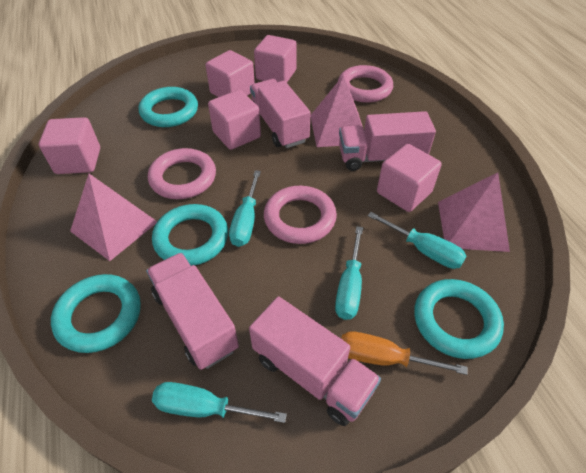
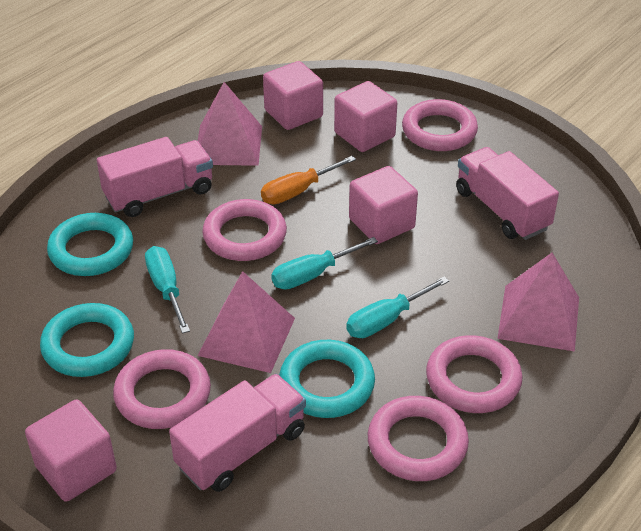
pink cube: 5 -> 4
pink ring: 3 -> 5
pink truck: 4 -> 3
turquoise ring: 4 -> 3
turquoise screwdriver: 4 -> 3

